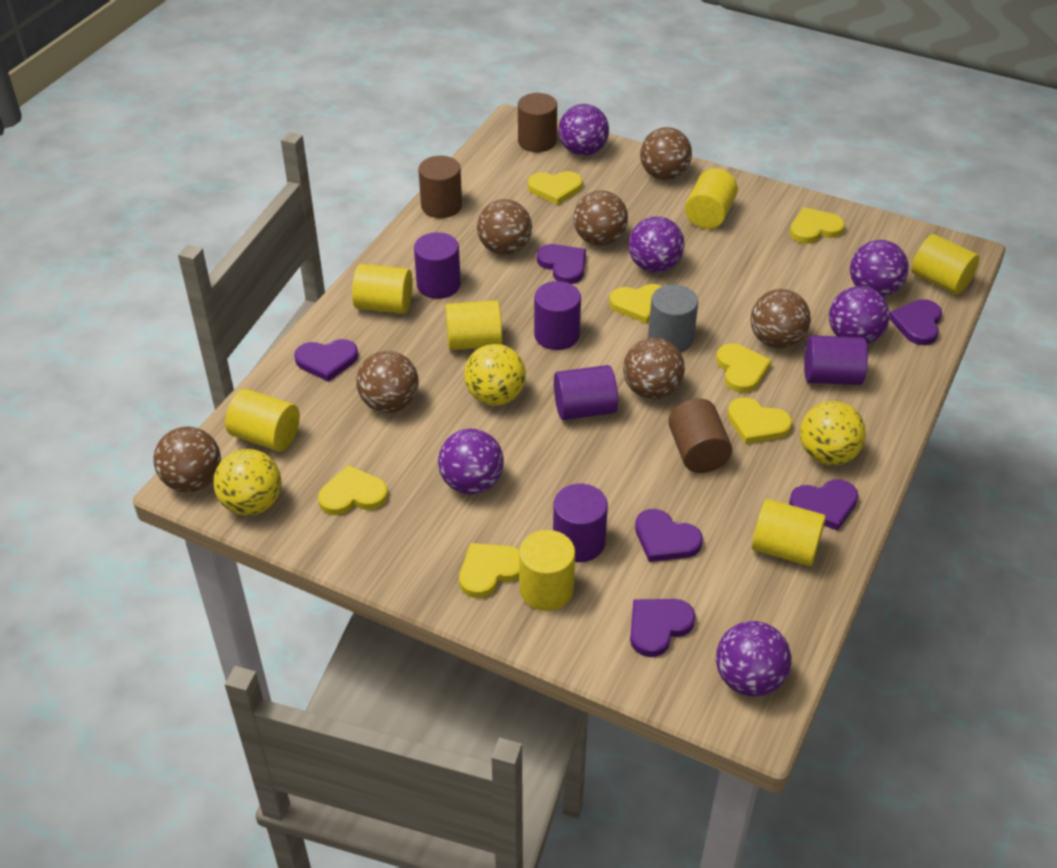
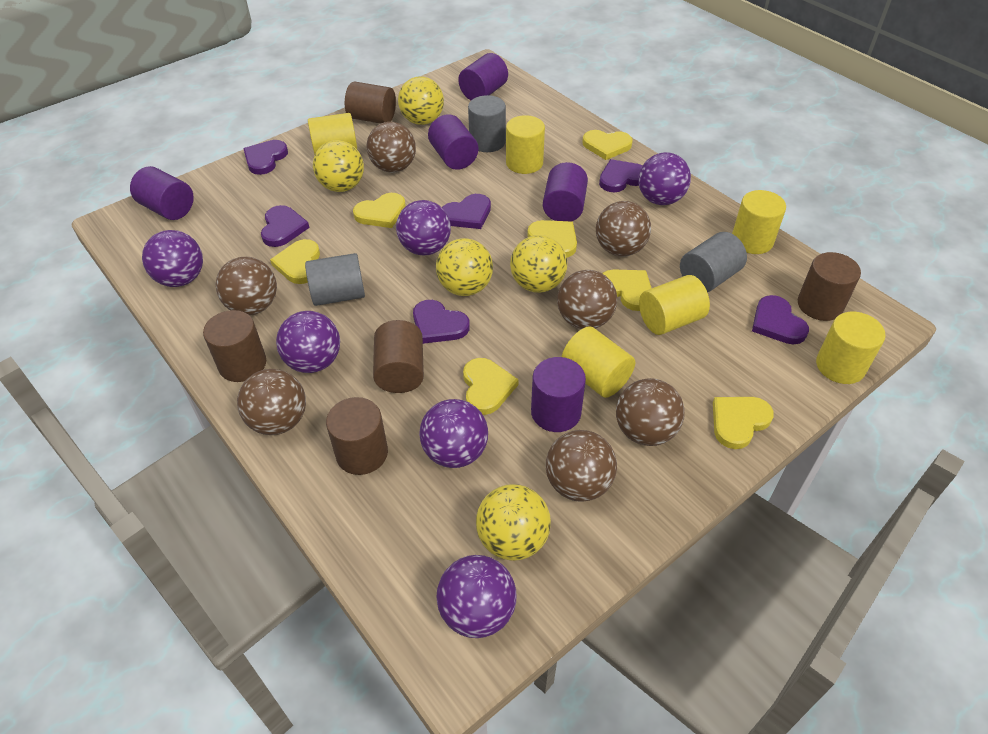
brown cylinder: 3 -> 5
grey cylinder: 1 -> 3
yellow ball: 3 -> 5
yellow cylinder: 7 -> 6

